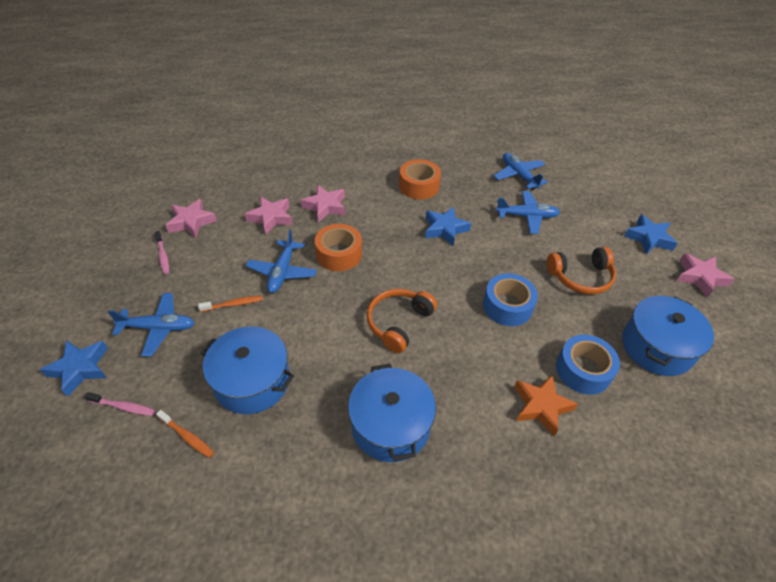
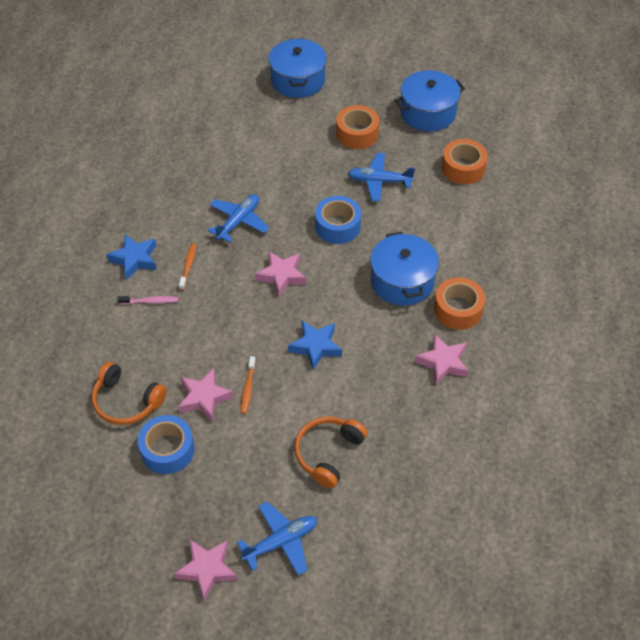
blue plane: 4 -> 3
blue star: 3 -> 2
orange star: 1 -> 0
orange tape: 2 -> 3
pink toothbrush: 2 -> 1

